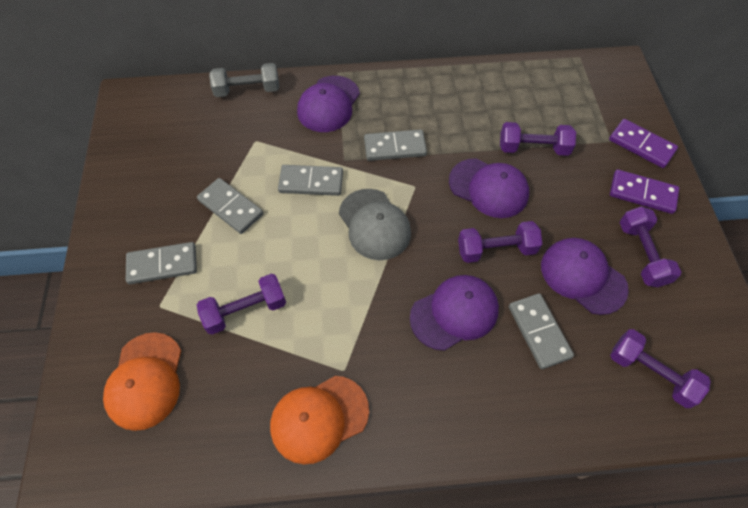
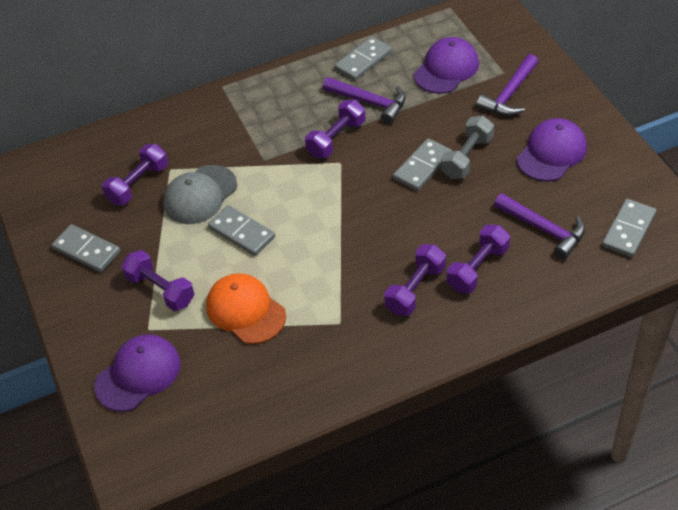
orange cap: 2 -> 1
purple cap: 4 -> 3
purple domino: 2 -> 0
purple hammer: 0 -> 3

